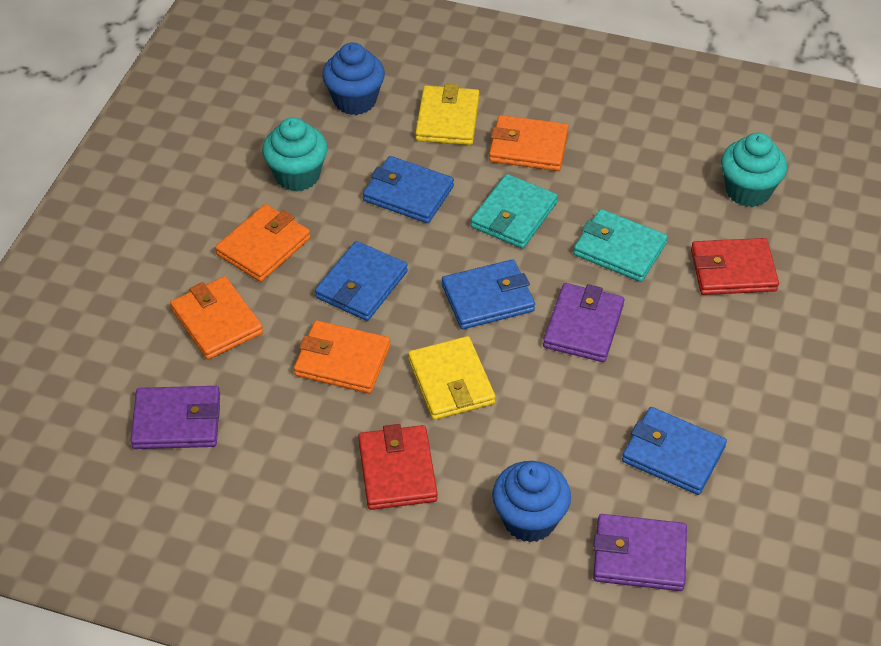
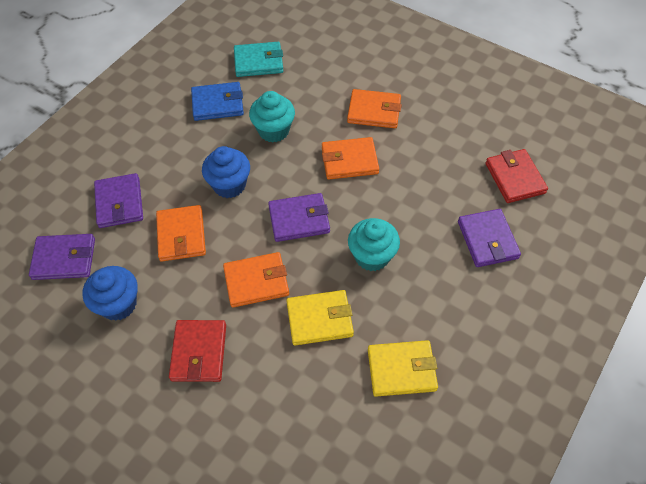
blue wallet: 4 -> 1
purple wallet: 3 -> 4
turquoise wallet: 2 -> 1

